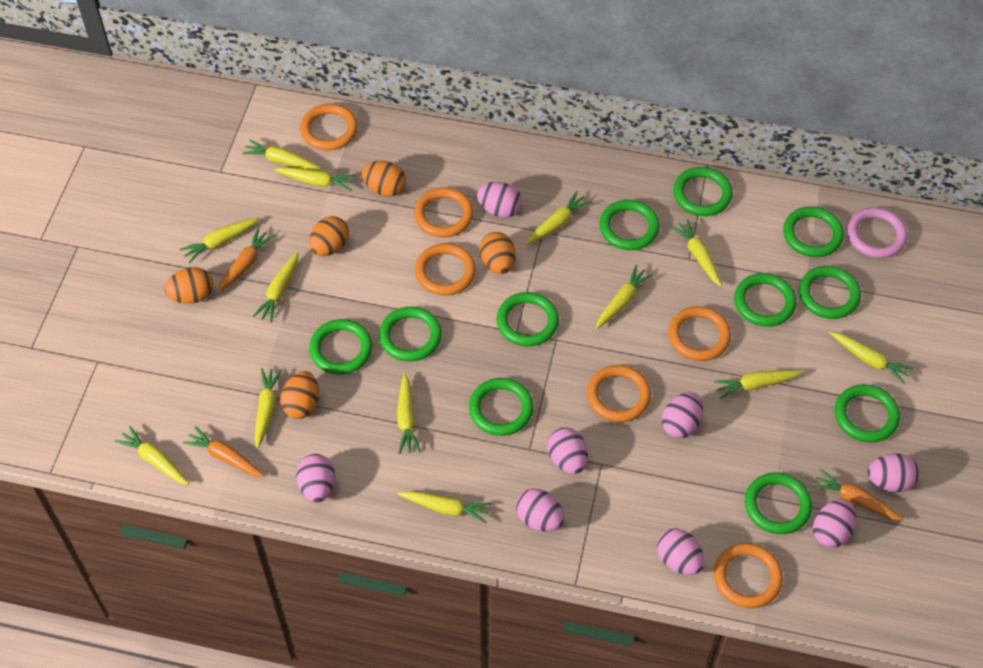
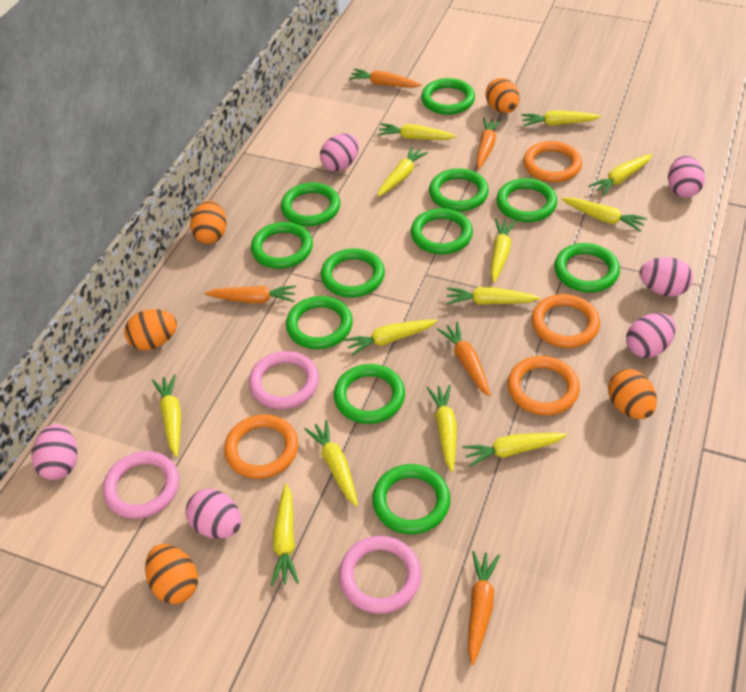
orange carrot: 3 -> 5
orange ring: 6 -> 4
pink egg: 8 -> 6
pink ring: 1 -> 3

